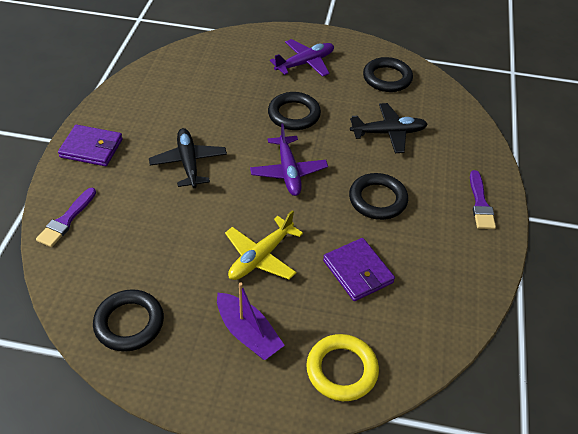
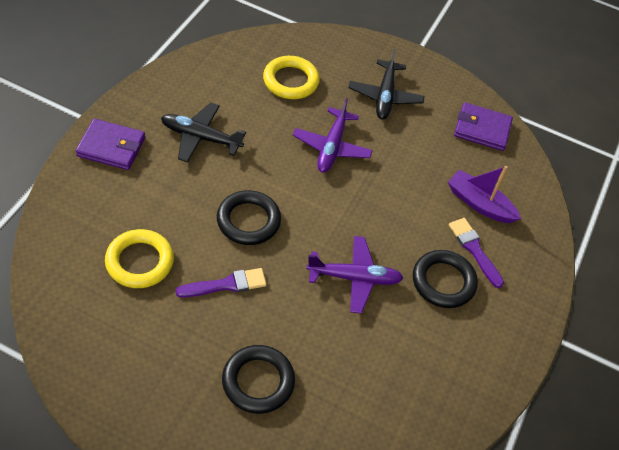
black ring: 4 -> 3
yellow plane: 1 -> 0
yellow ring: 1 -> 2

